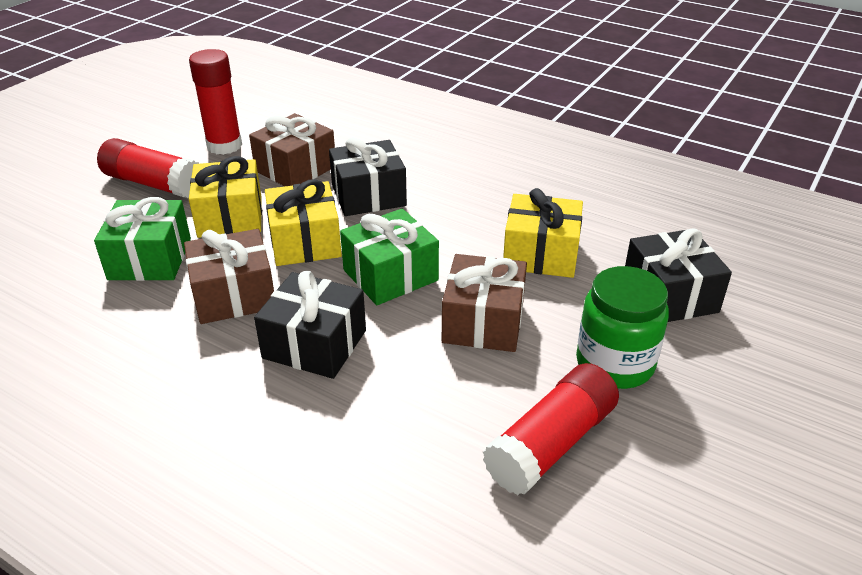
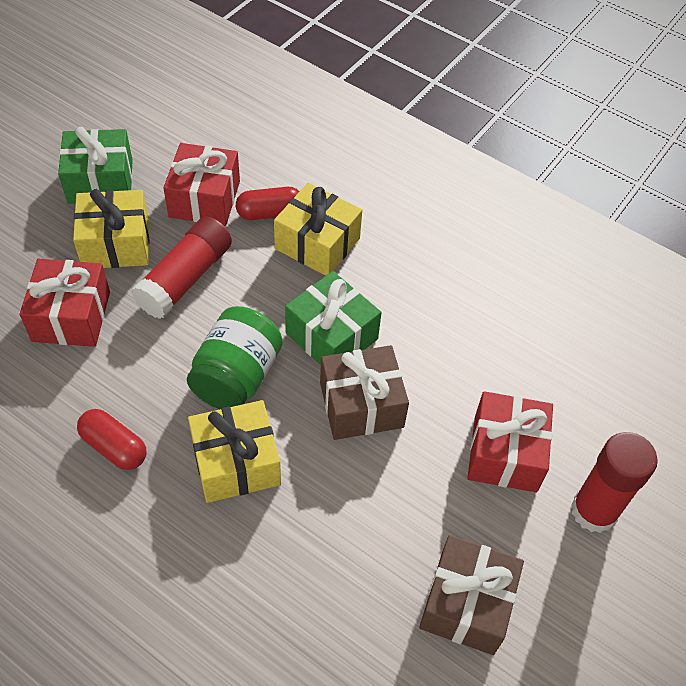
black gift: 3 -> 0
brown gift: 3 -> 2
red capsule: 0 -> 2
red gift: 0 -> 3
red glue stick: 3 -> 2

